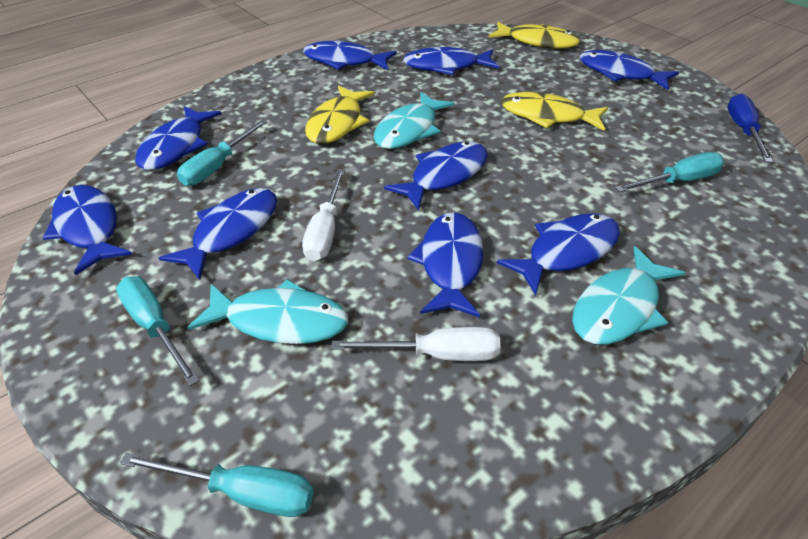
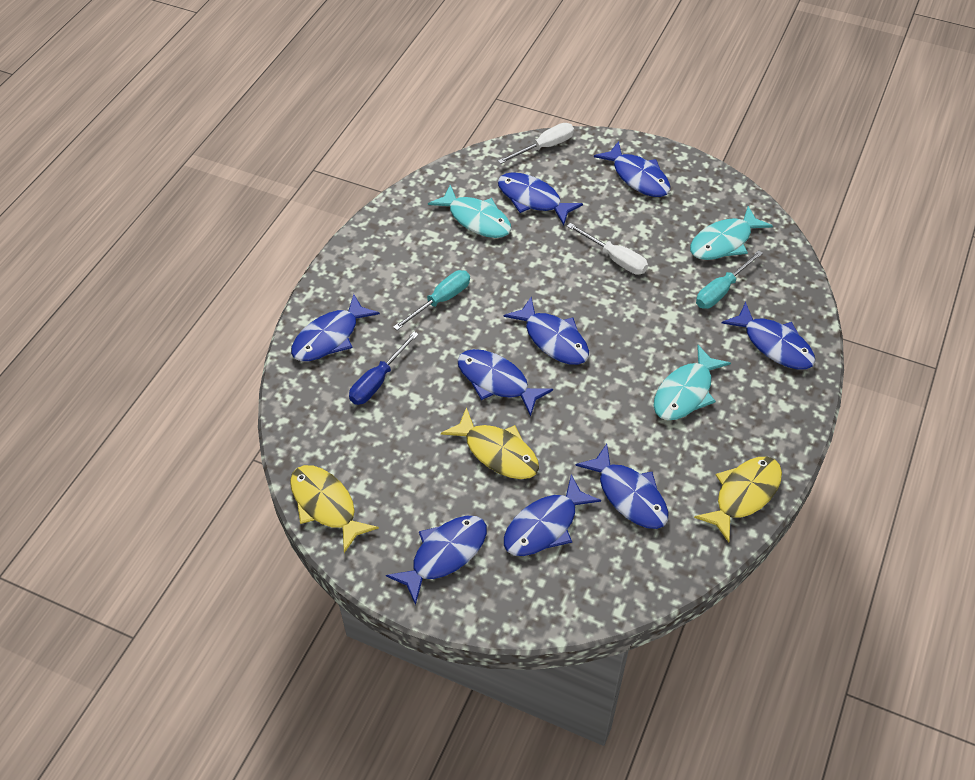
turquoise screwdriver: 4 -> 2

